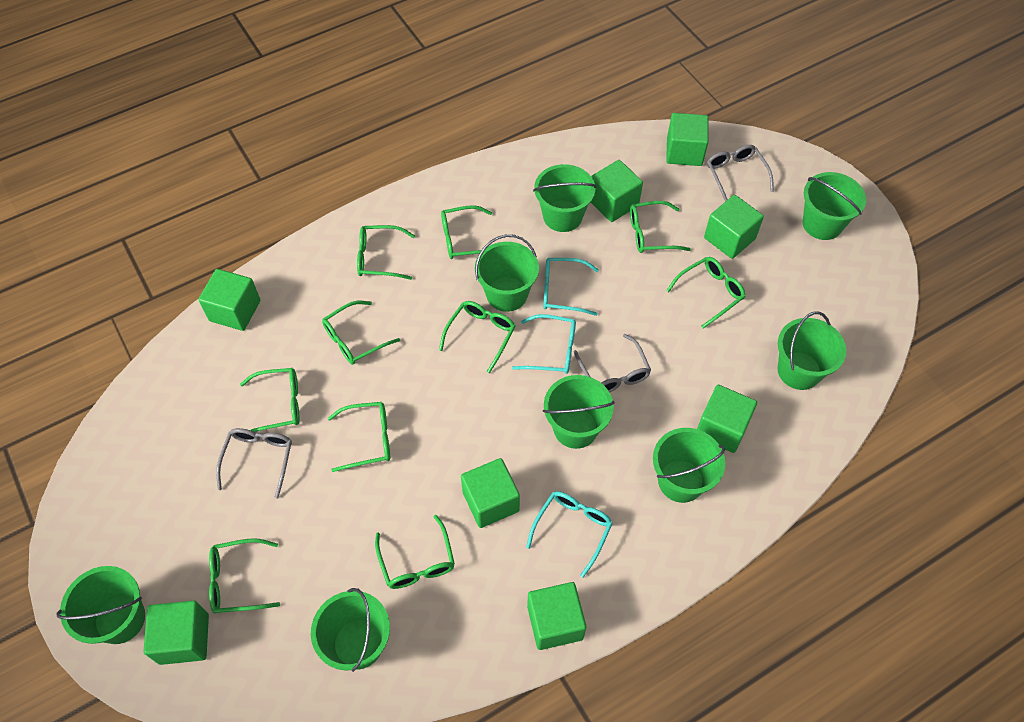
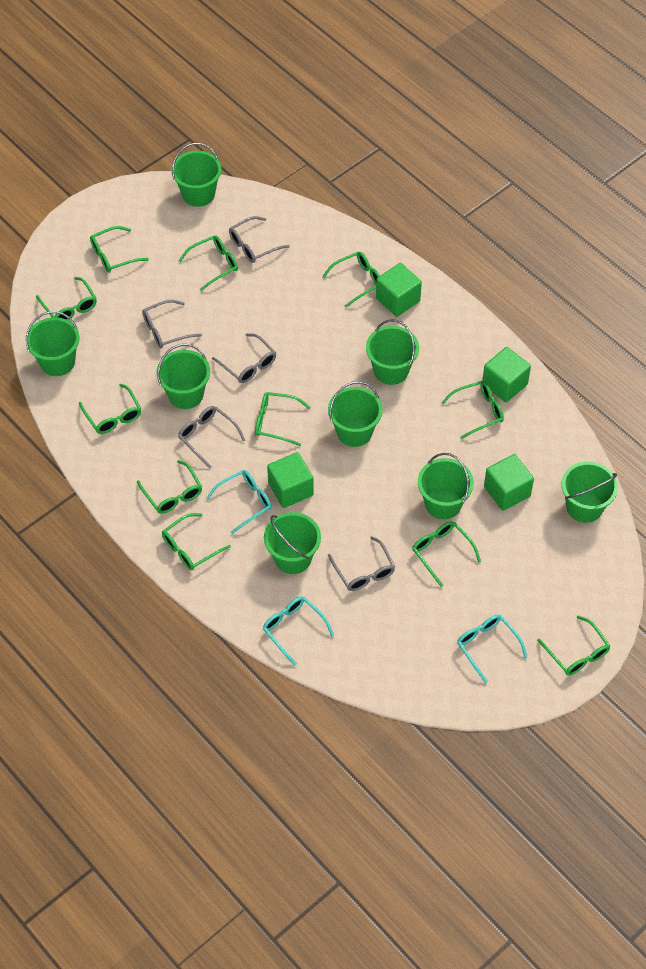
green cube: 8 -> 4
green glasses: 10 -> 11
grey glasses: 3 -> 5

